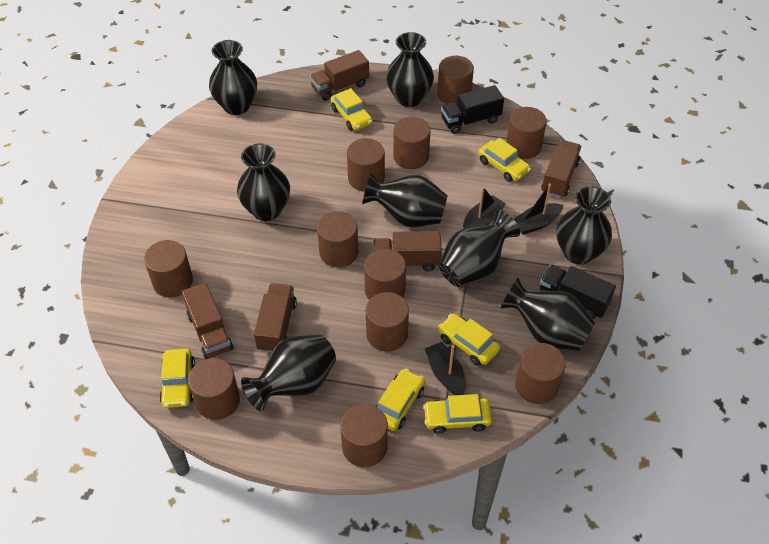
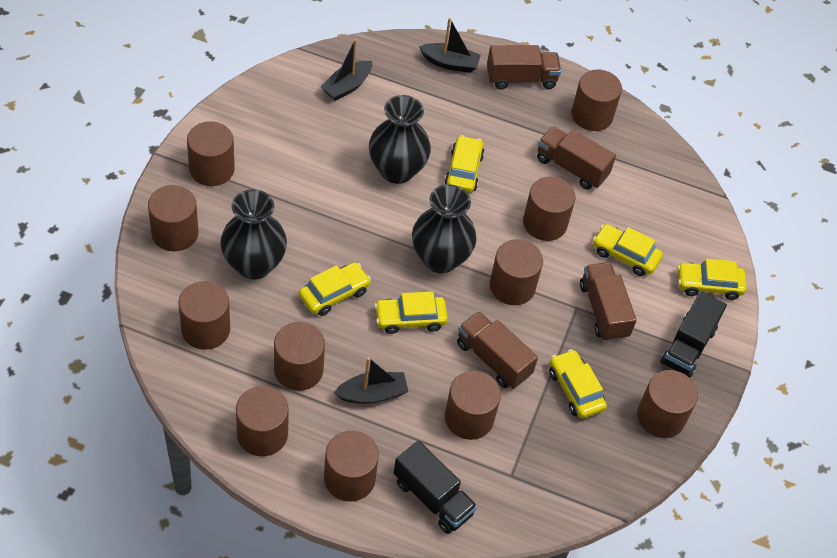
black vase: 8 -> 3
brown truck: 5 -> 4

